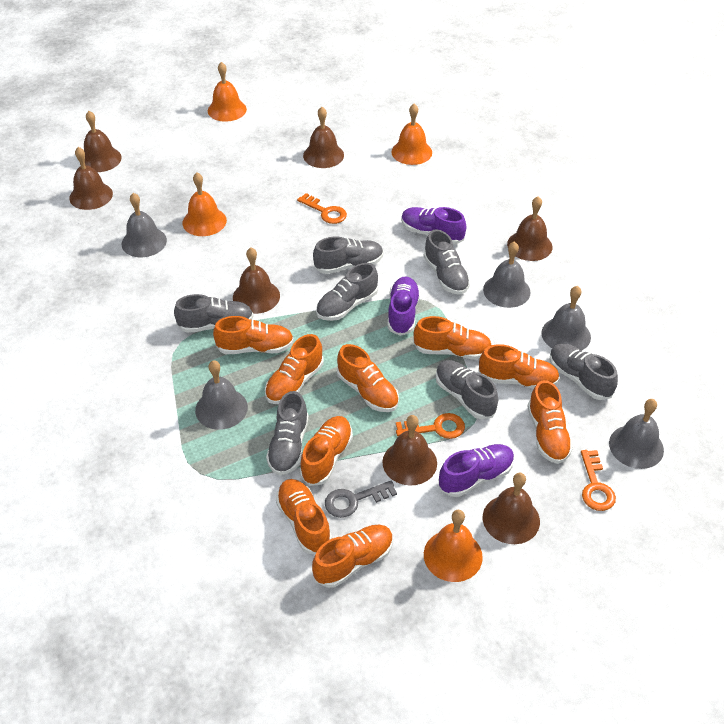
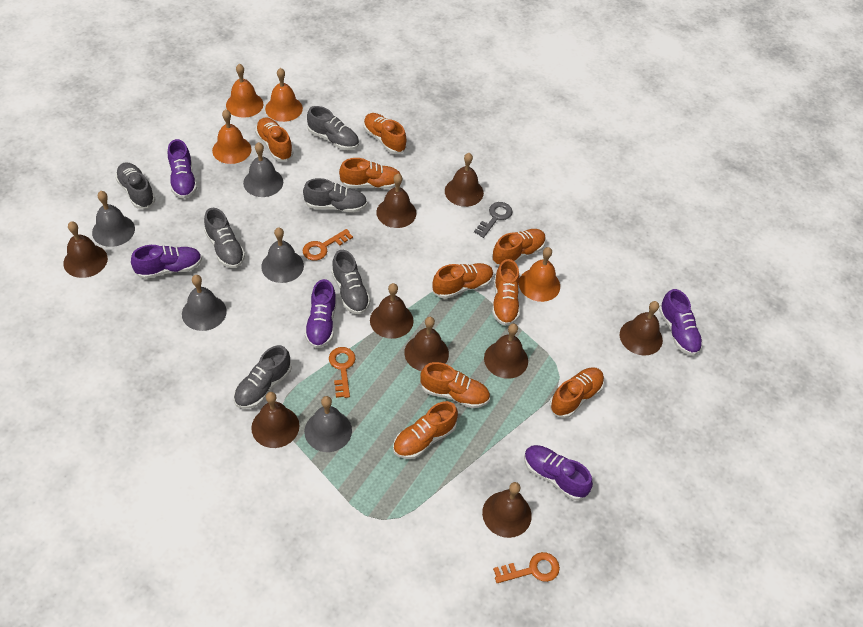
brown bell: 7 -> 9
grey shoe: 7 -> 6
purple shoe: 3 -> 5

